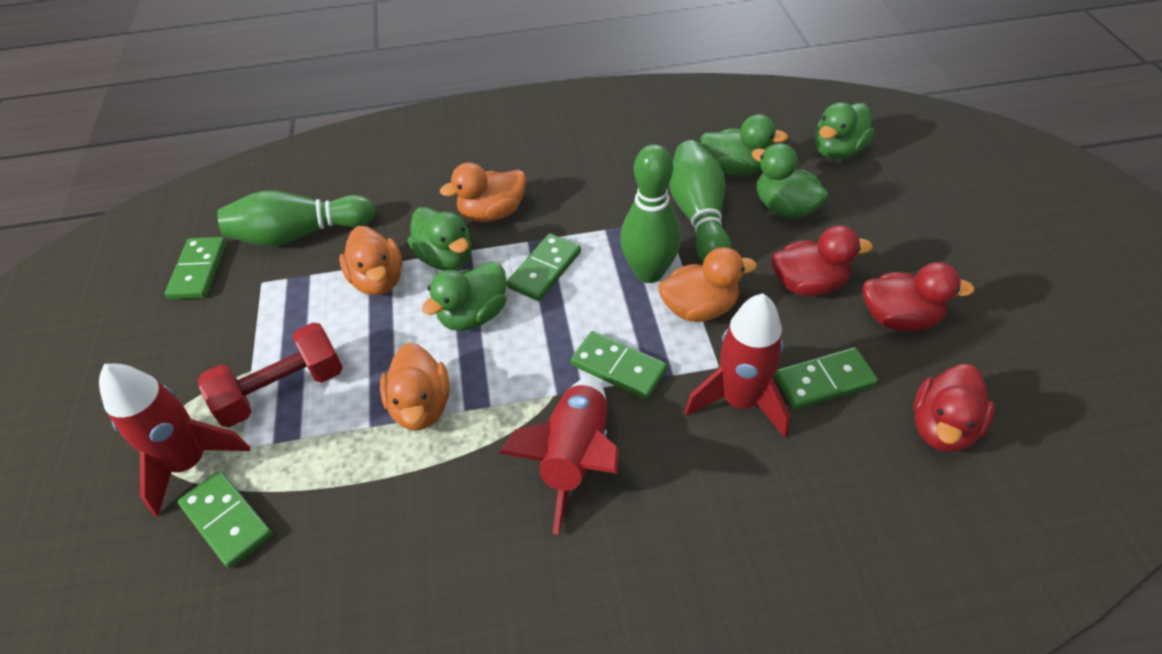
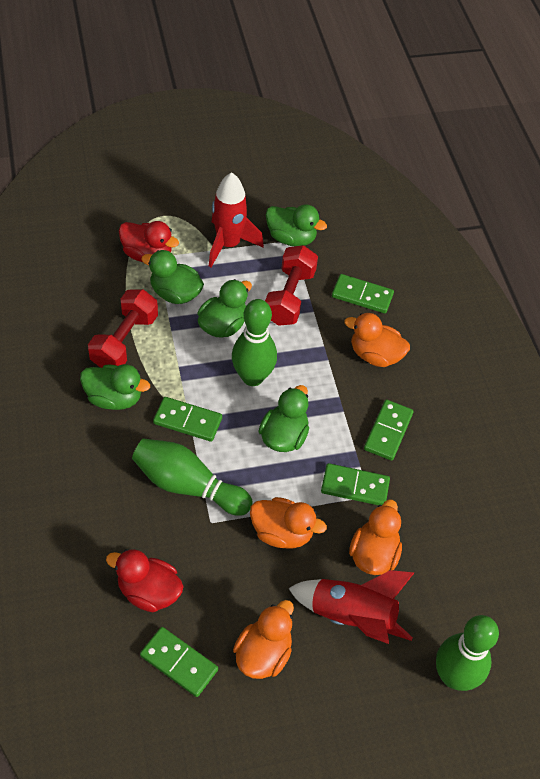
red duck: 3 -> 2
red dumbbell: 1 -> 2
red rocket: 3 -> 2

